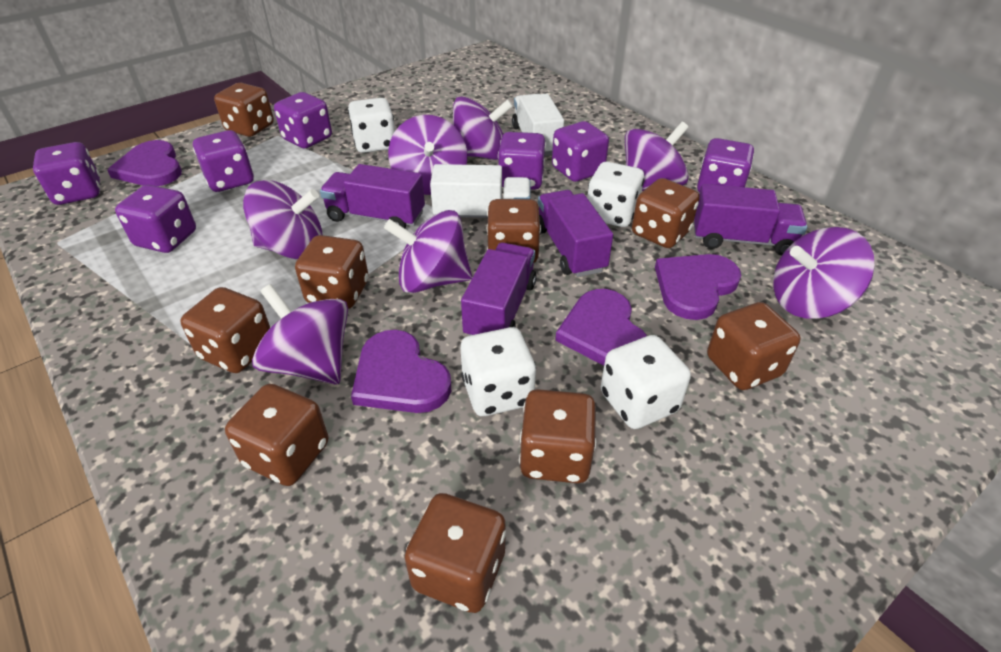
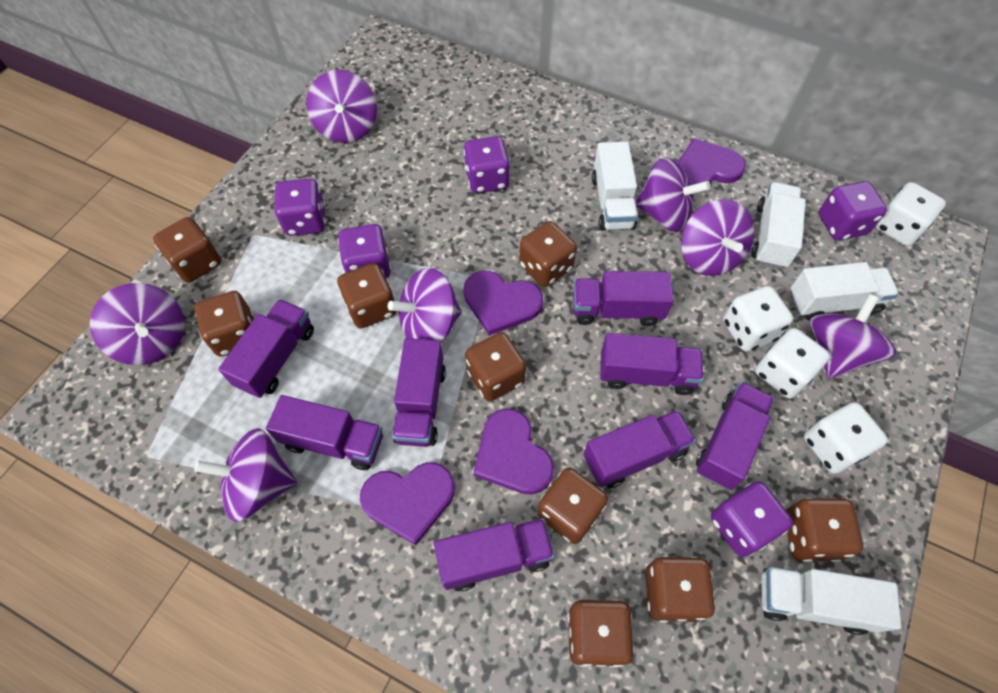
purple dice: 7 -> 5
purple truck: 4 -> 8
white truck: 2 -> 4

